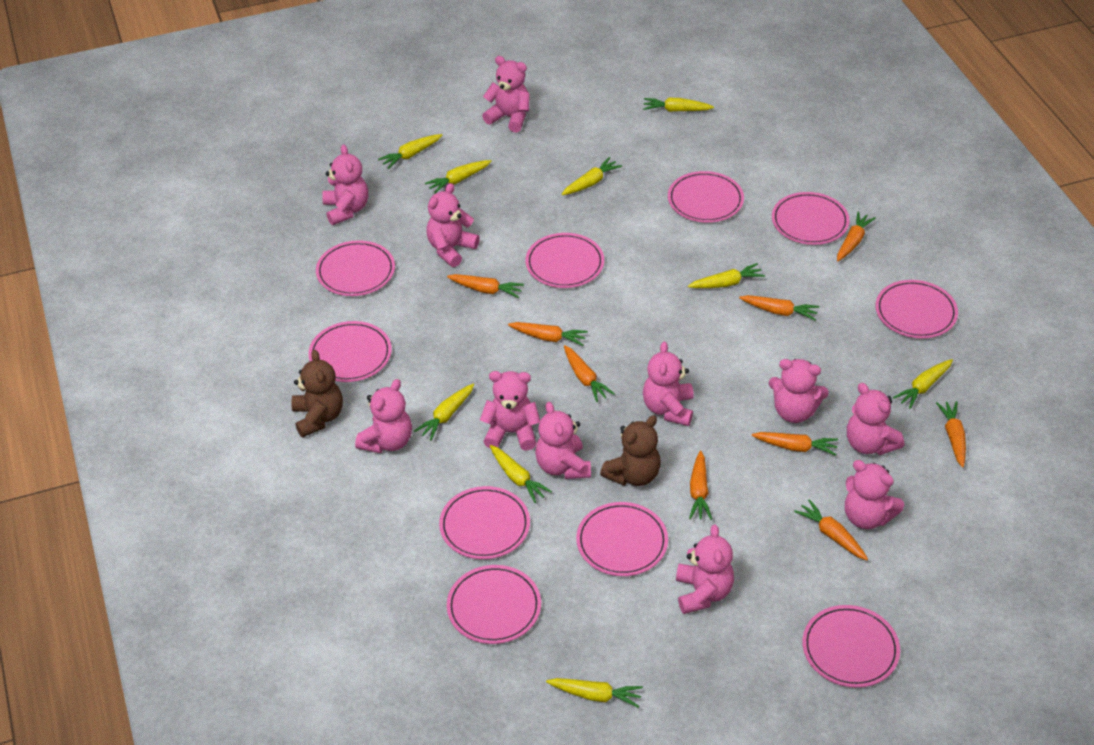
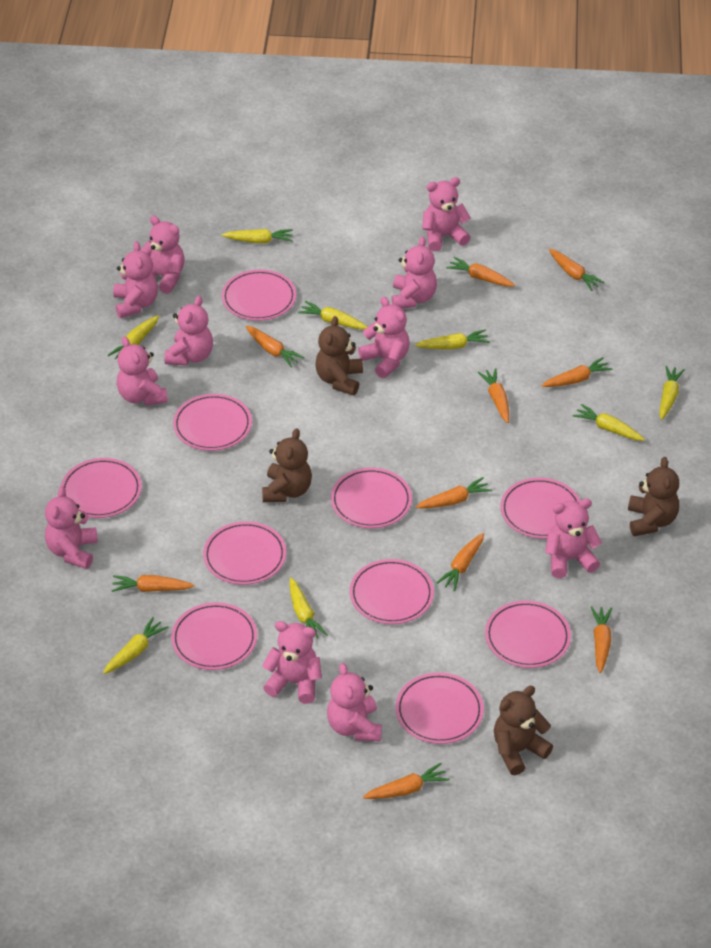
brown teddy bear: 2 -> 4
orange carrot: 9 -> 10
yellow carrot: 9 -> 8

